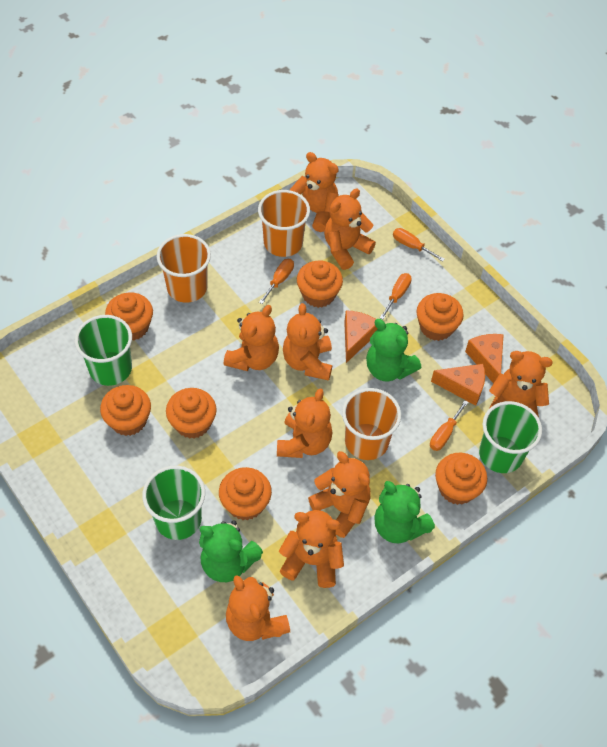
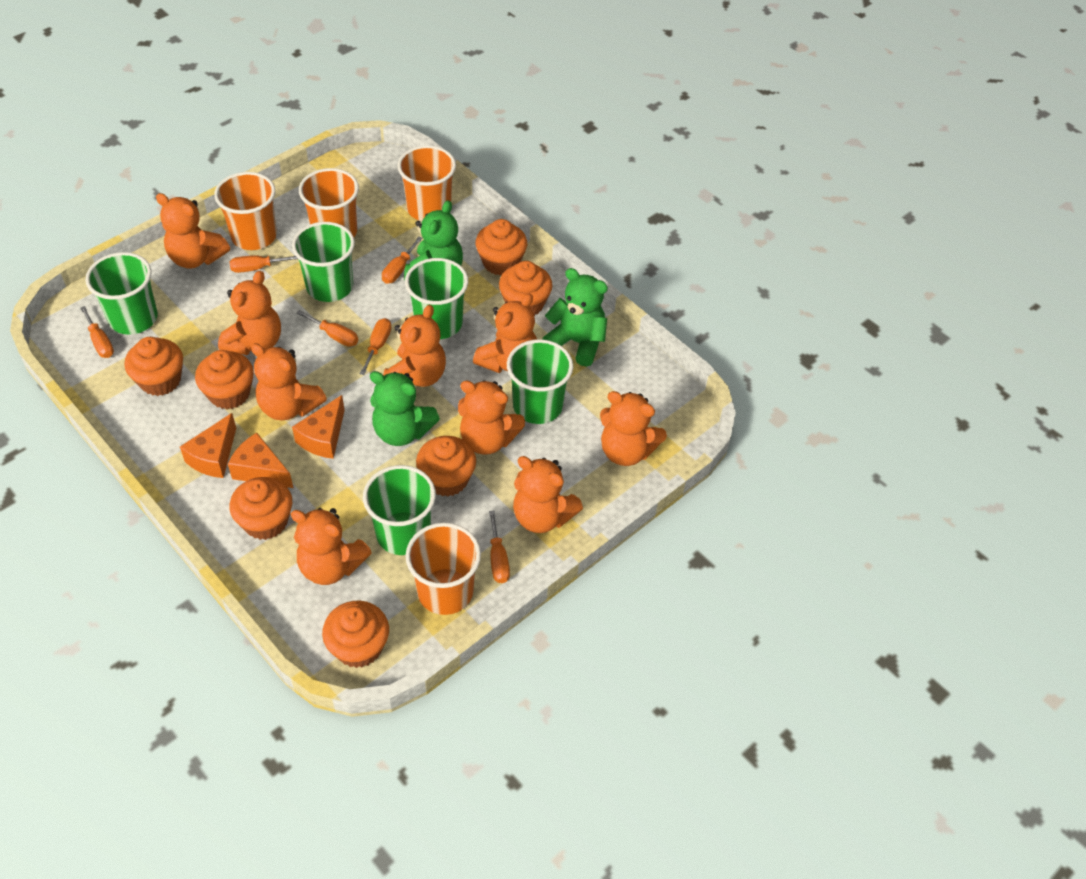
green cup: 3 -> 5
orange cup: 3 -> 4
orange screwdriver: 4 -> 6

